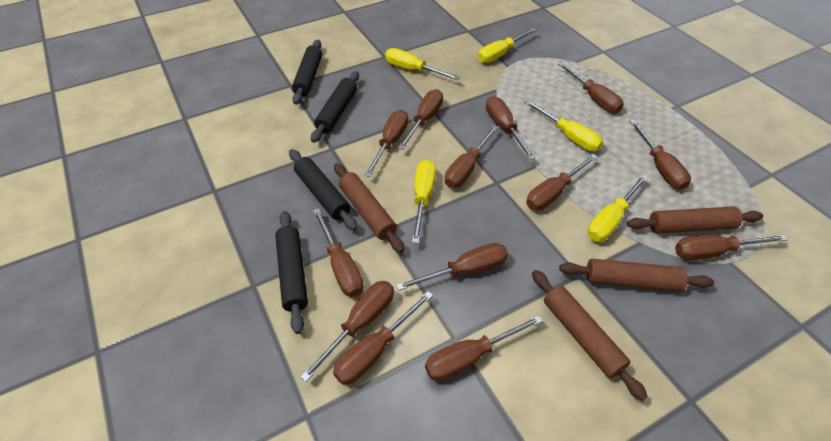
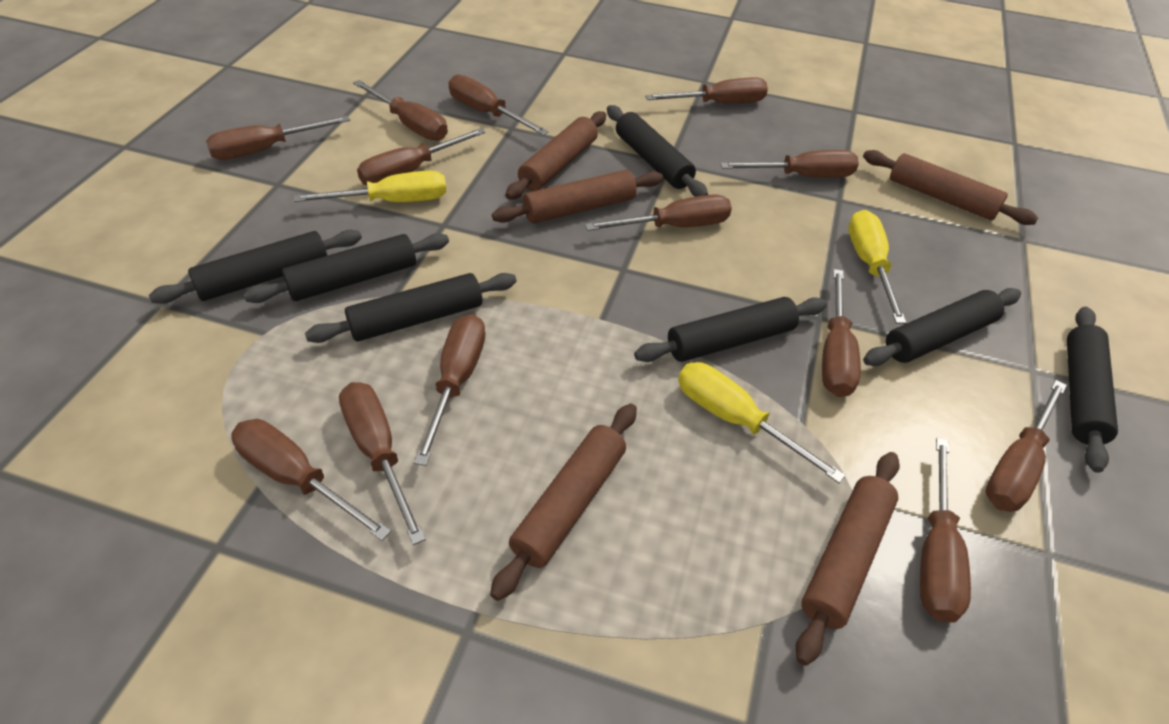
black rolling pin: 4 -> 7
brown rolling pin: 4 -> 5
yellow screwdriver: 5 -> 3

